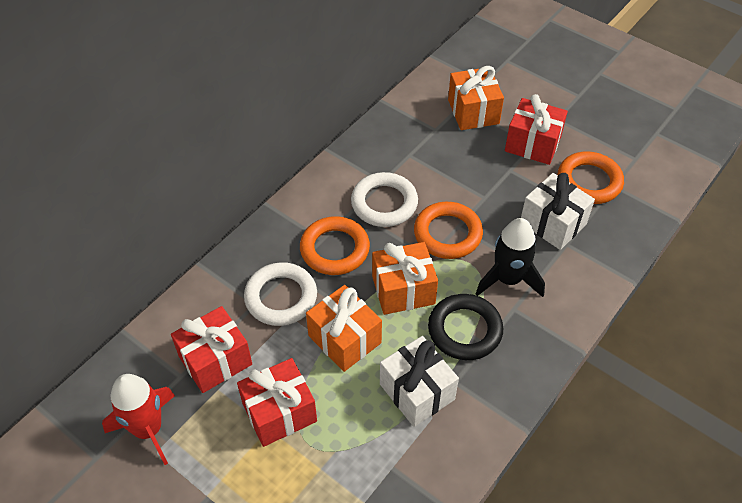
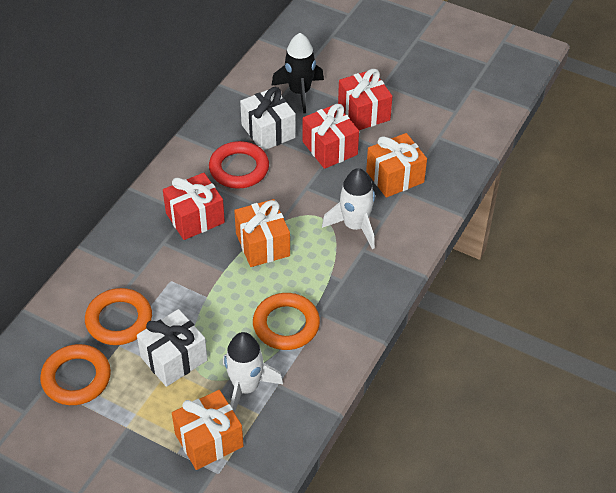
black ring: 1 -> 0
red ring: 0 -> 1
red rocket: 1 -> 0
white ring: 2 -> 0
white rocket: 0 -> 2

